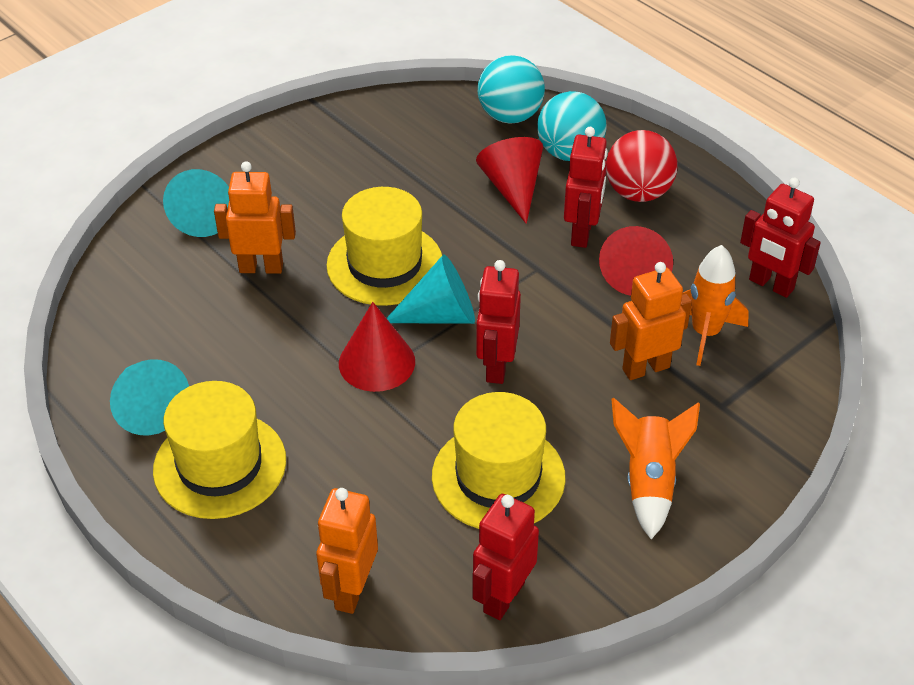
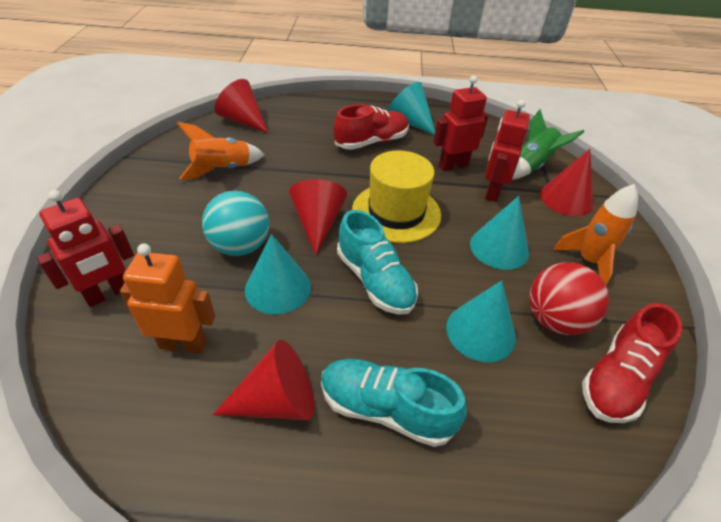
green rocket: 0 -> 1
orange robot: 3 -> 1
red cone: 3 -> 4
red robot: 4 -> 3
red shoe: 0 -> 2
turquoise ball: 2 -> 1
turquoise cone: 3 -> 4
turquoise shoe: 0 -> 2
yellow hat: 3 -> 1

